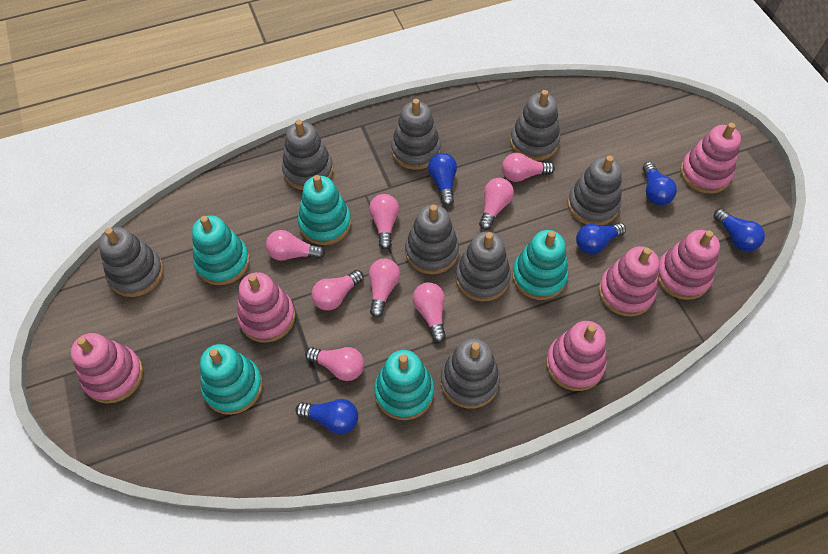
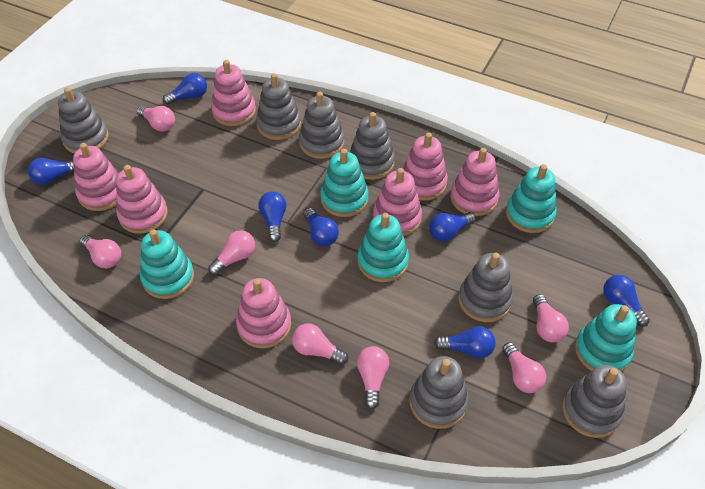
blue light bulb: 5 -> 7
grey stacking toy: 8 -> 7
pink light bulb: 8 -> 7
pink stacking toy: 6 -> 7

